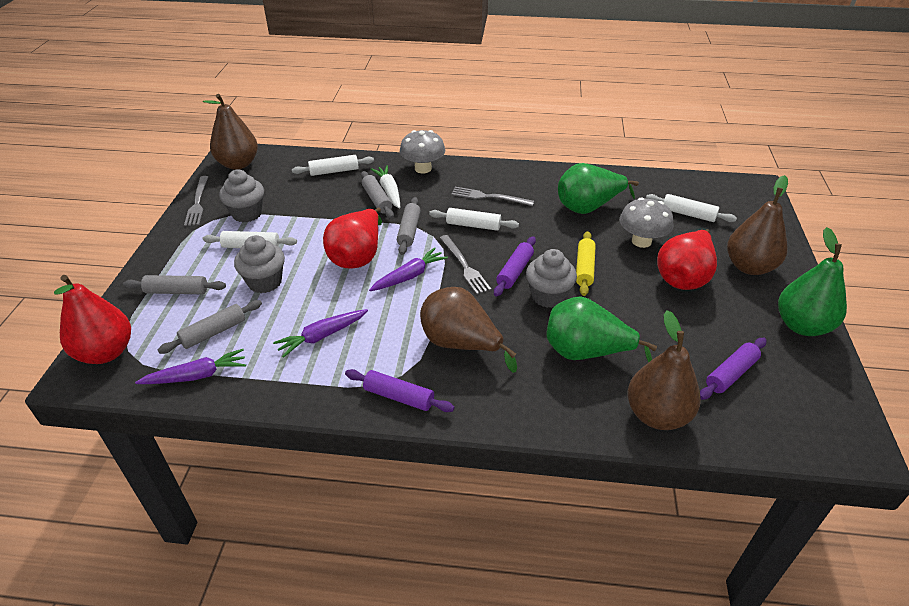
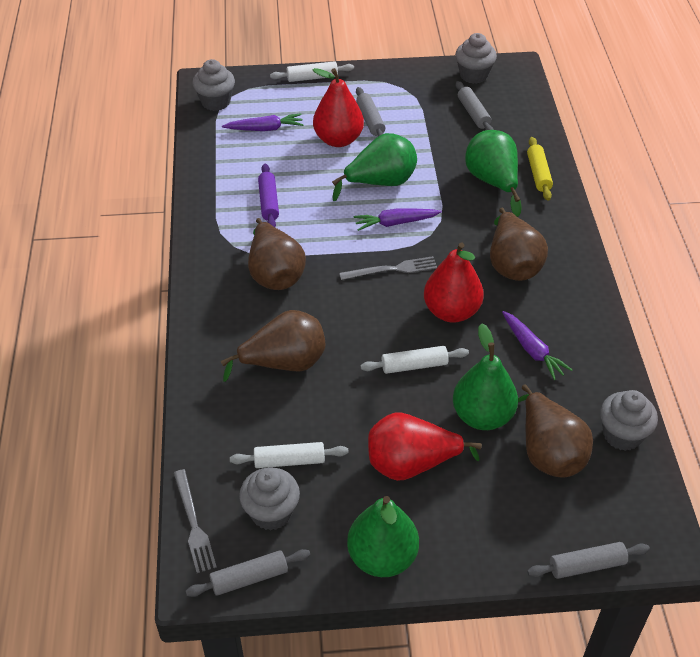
green pear: 3 -> 4
grey cupcake: 3 -> 4
grey fork: 3 -> 2
grey mushroom: 2 -> 0
purple rolling pin: 3 -> 1
white carrot: 1 -> 0
white rolling pin: 4 -> 3

